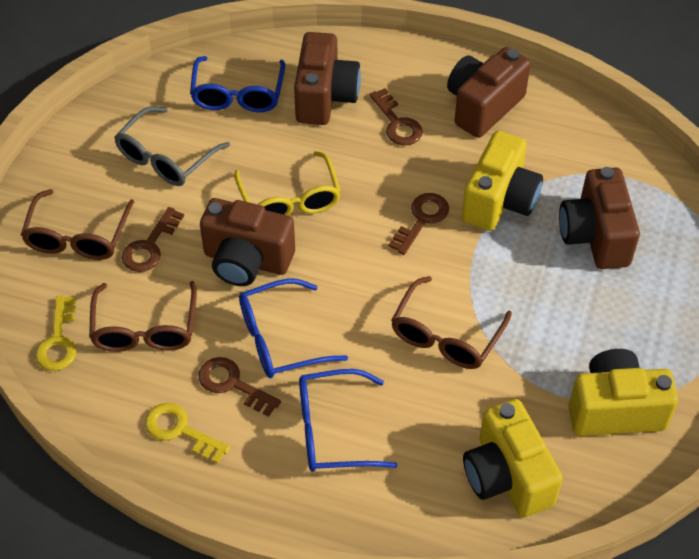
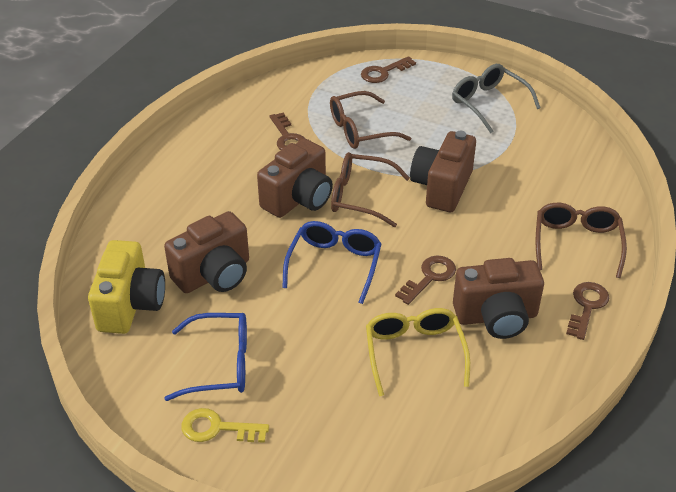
blue glasses: 3 -> 2
yellow camera: 3 -> 1
yellow key: 2 -> 1

